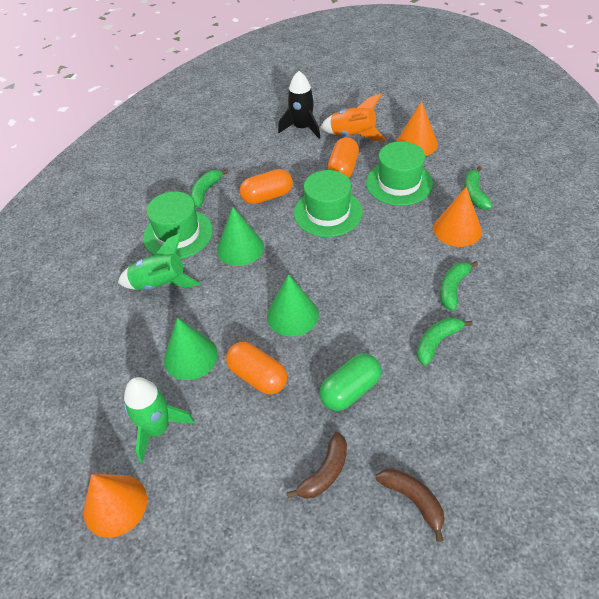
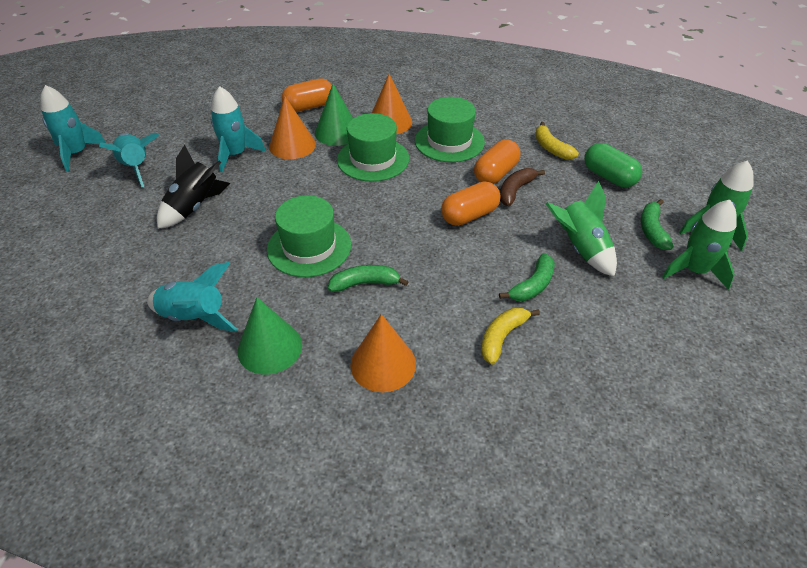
brown banana: 2 -> 1
green banana: 4 -> 3
green cone: 3 -> 2
green rocket: 2 -> 3
orange rocket: 1 -> 0
turquoise rocket: 0 -> 4
yellow banana: 0 -> 2

